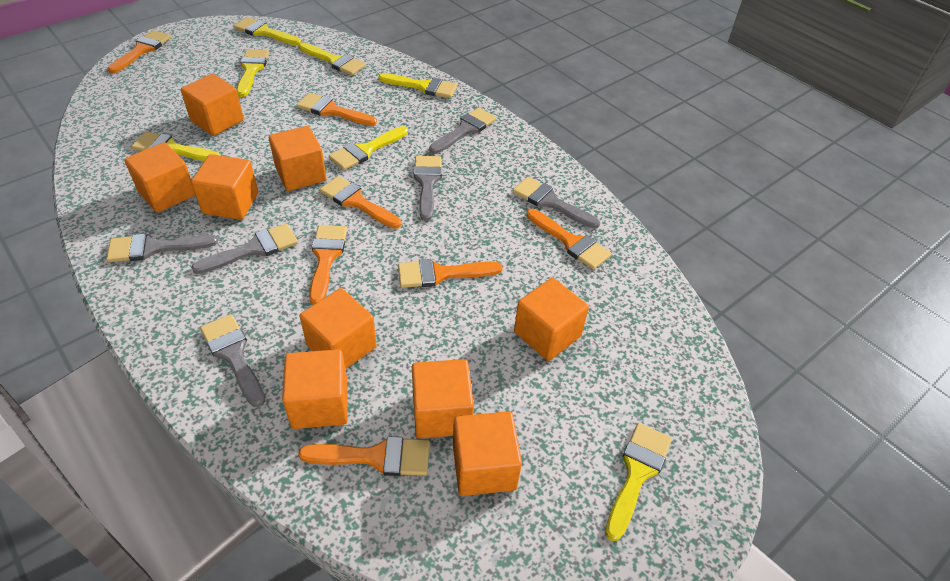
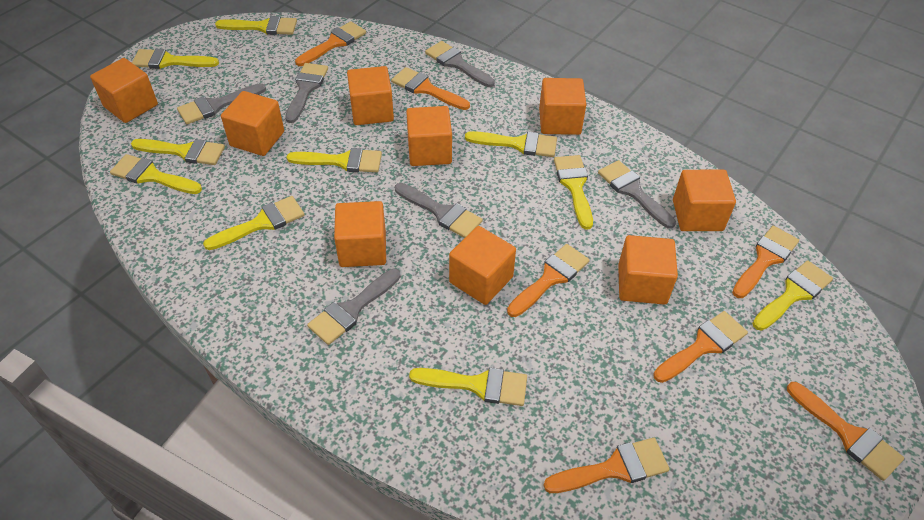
yellow brush: 7 -> 10

